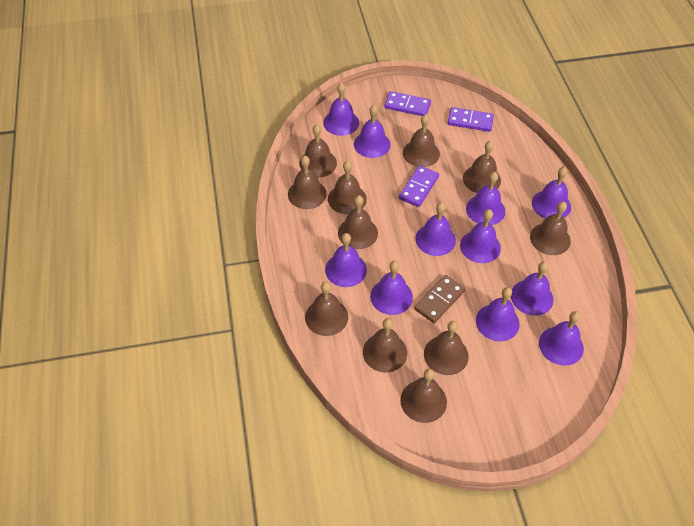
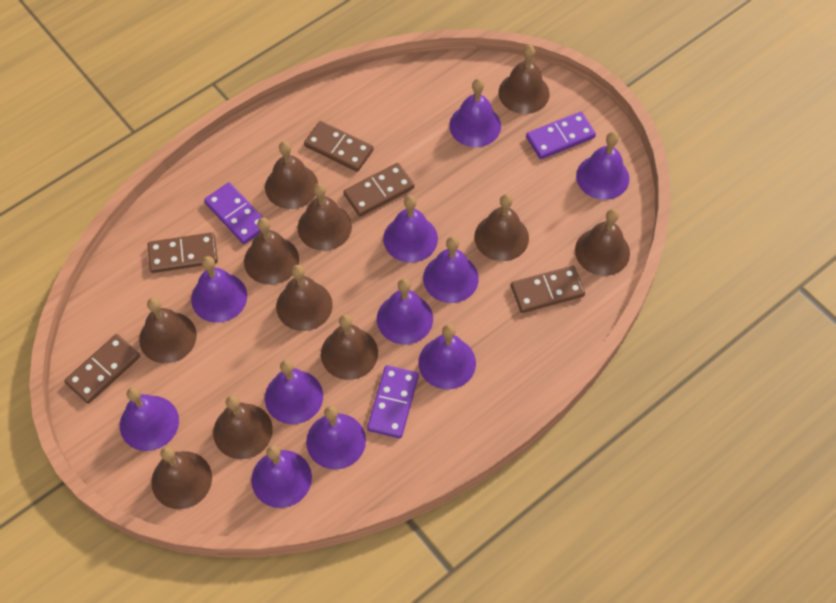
brown domino: 1 -> 5

